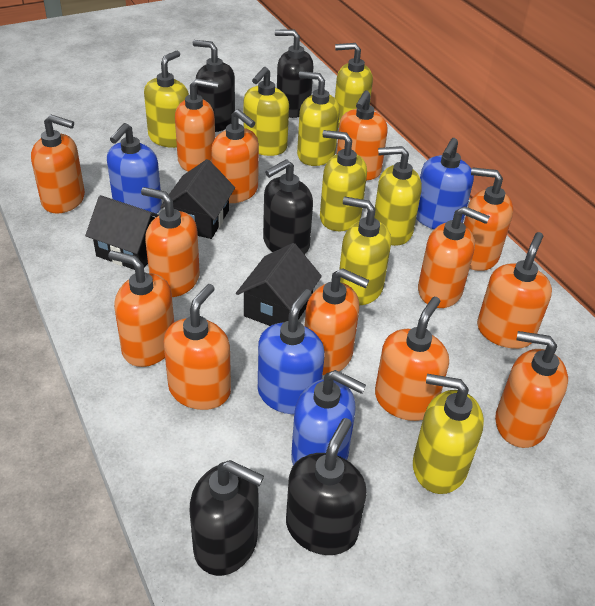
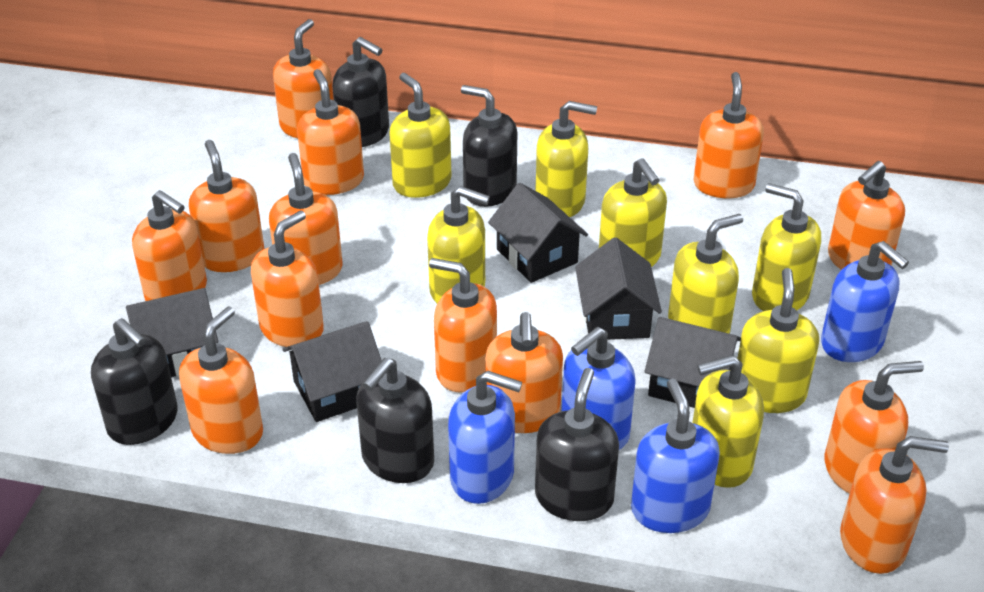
black house: 3 -> 5

